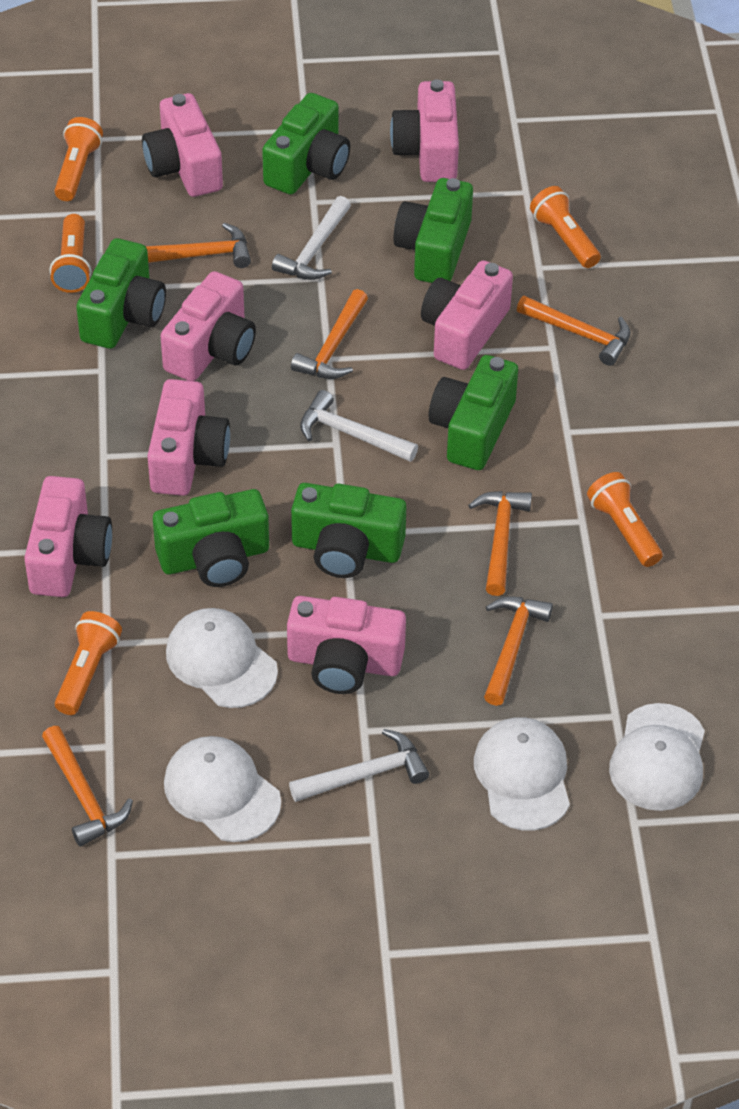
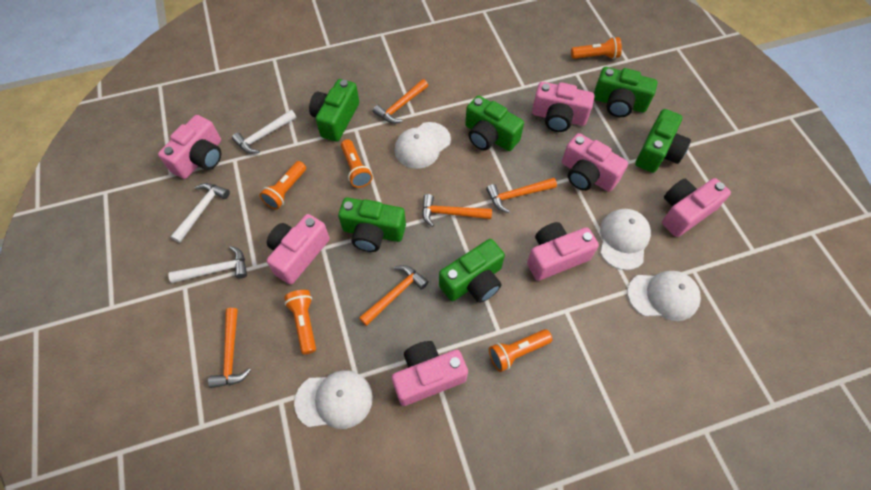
orange hammer: 6 -> 5

